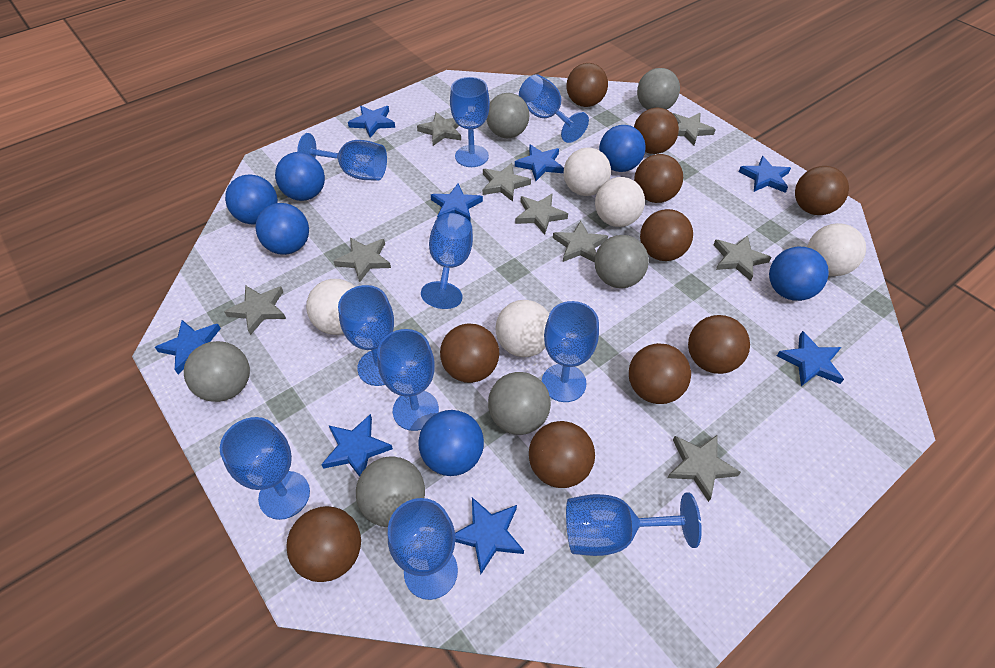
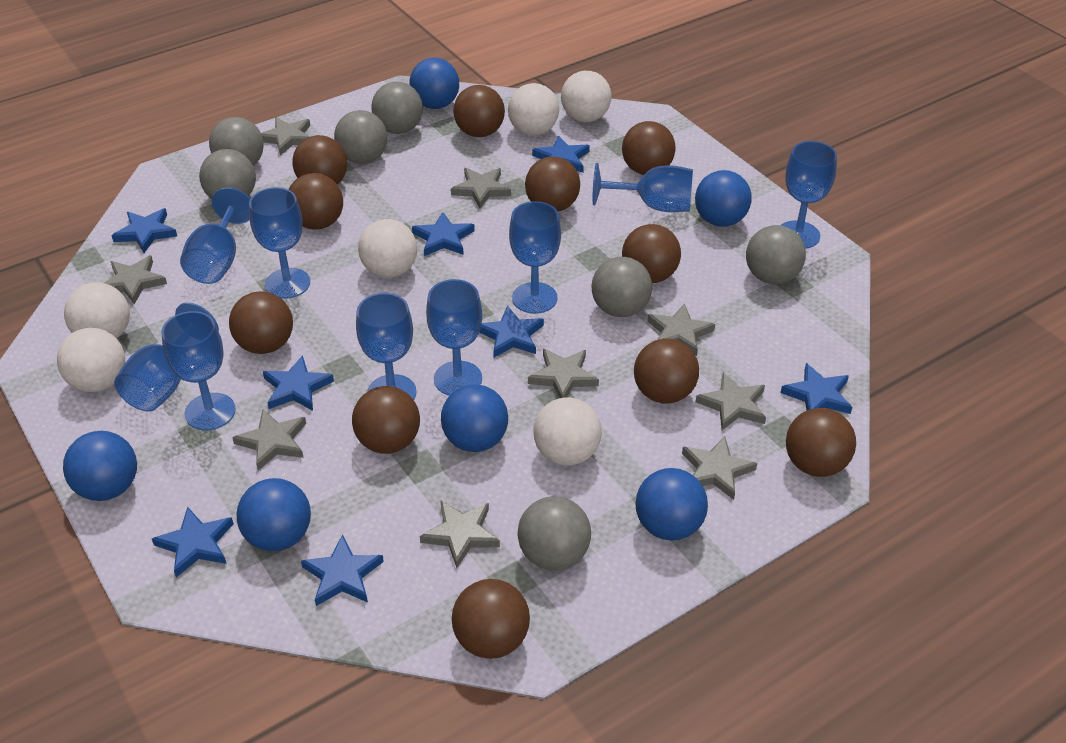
blue goblet: 10 -> 9
brown ball: 10 -> 11
grey ball: 6 -> 7
white ball: 5 -> 6

